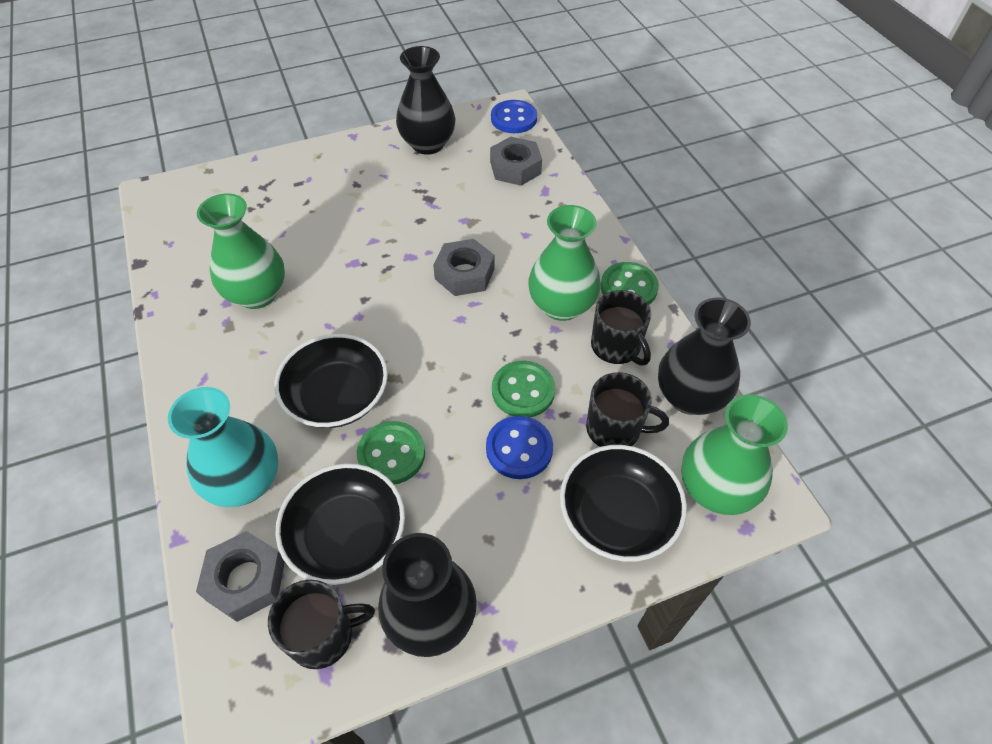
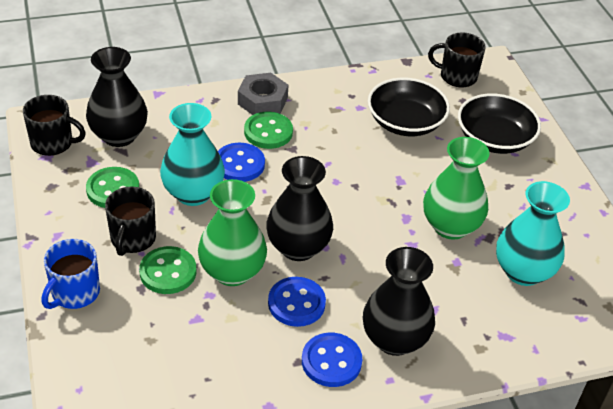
black bowl: 3 -> 2
blue button: 2 -> 3
blue mug: 0 -> 1
green vase: 3 -> 2
grey nut: 3 -> 1
turquoise vase: 1 -> 2

